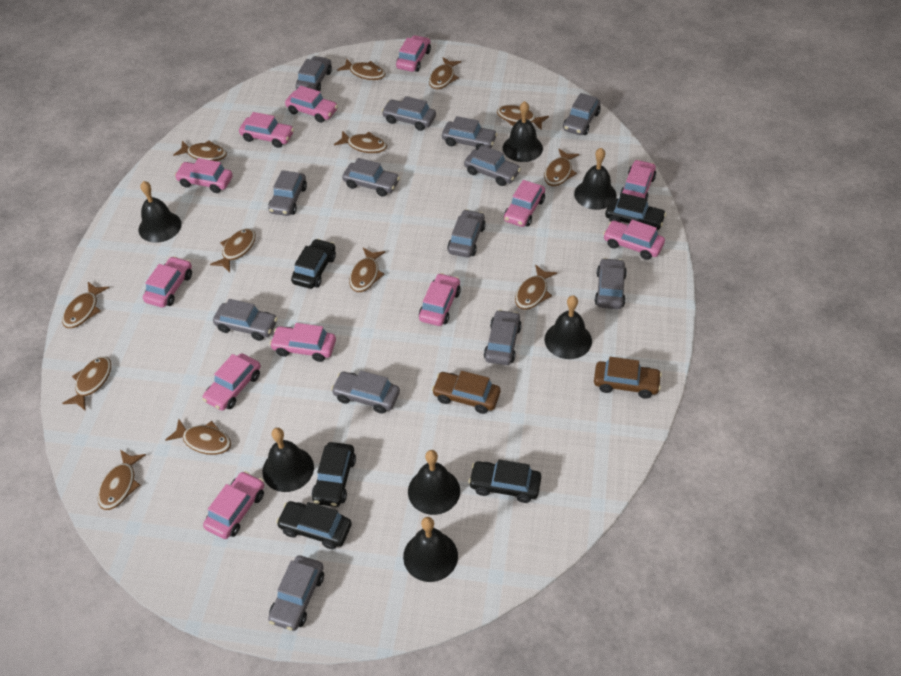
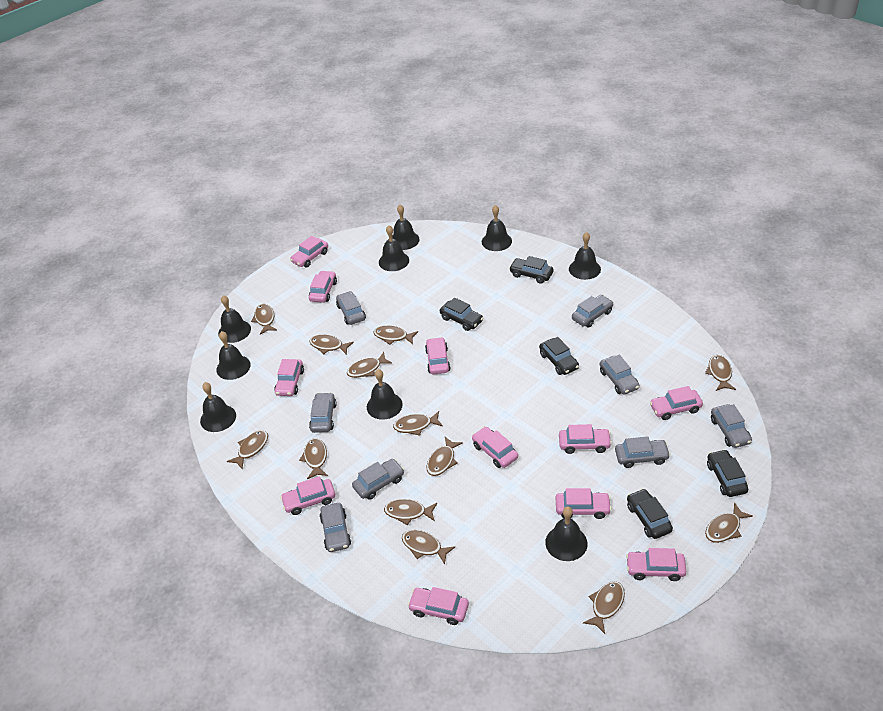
black bell: 7 -> 9
brown car: 2 -> 0
grey car: 13 -> 8
pink car: 12 -> 11

